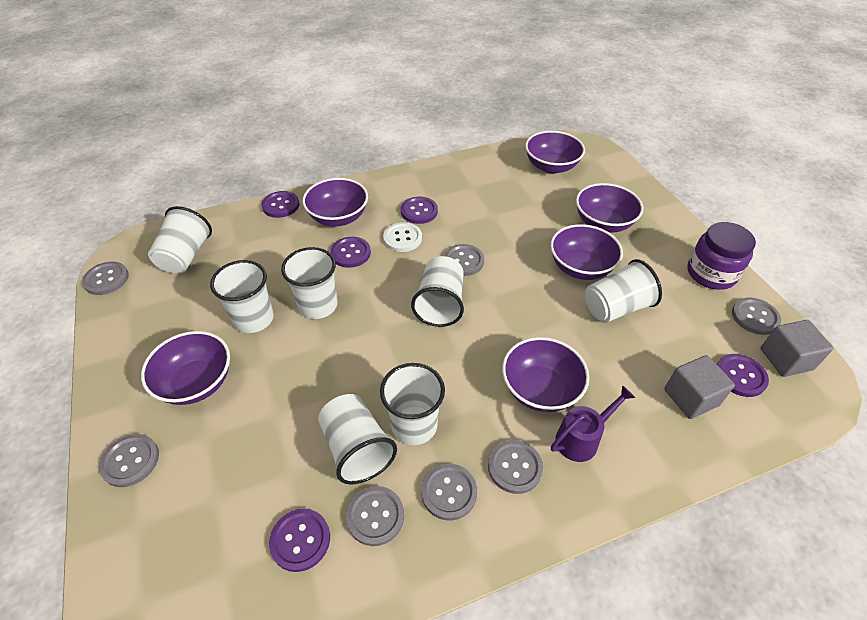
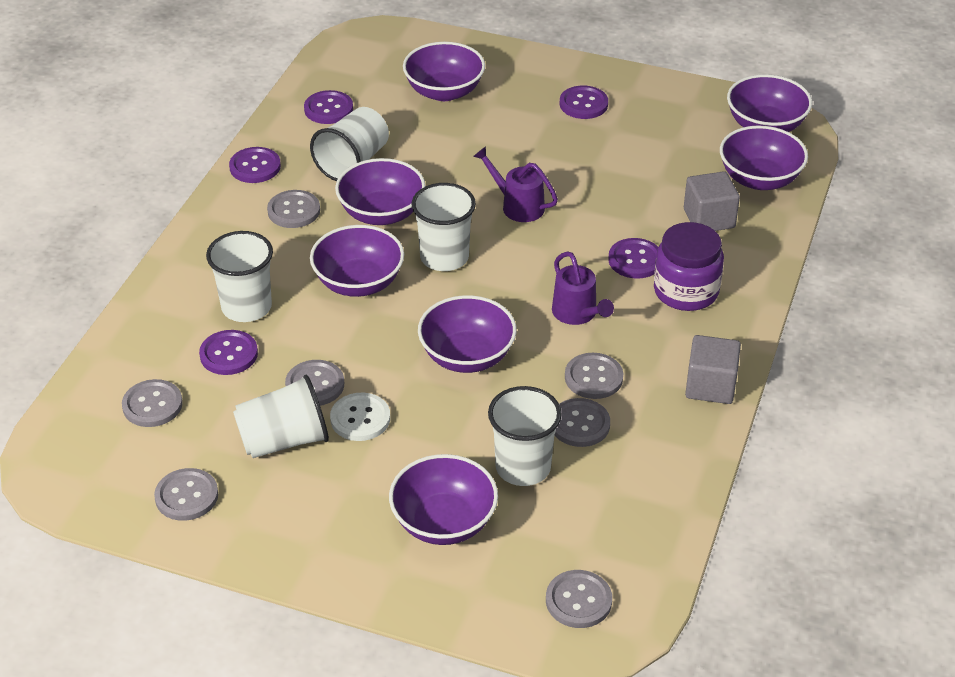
purple bowl: 6 -> 7
purple watering can: 1 -> 2
white cup: 7 -> 5

